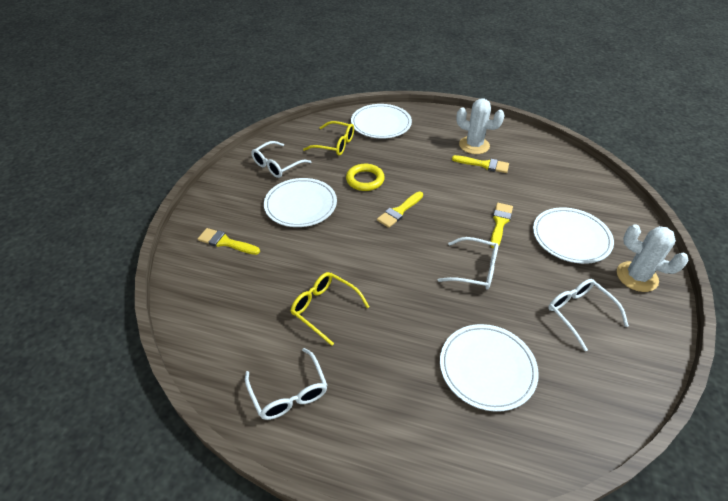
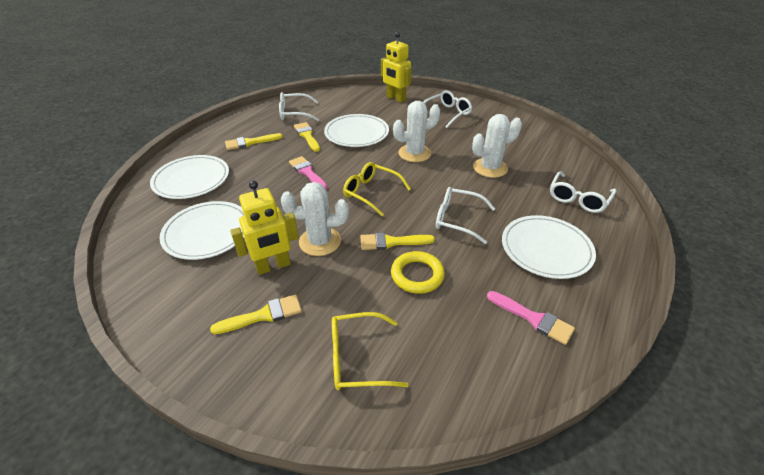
pink brush: 0 -> 2
white cactus: 2 -> 3
yellow robot: 0 -> 2

